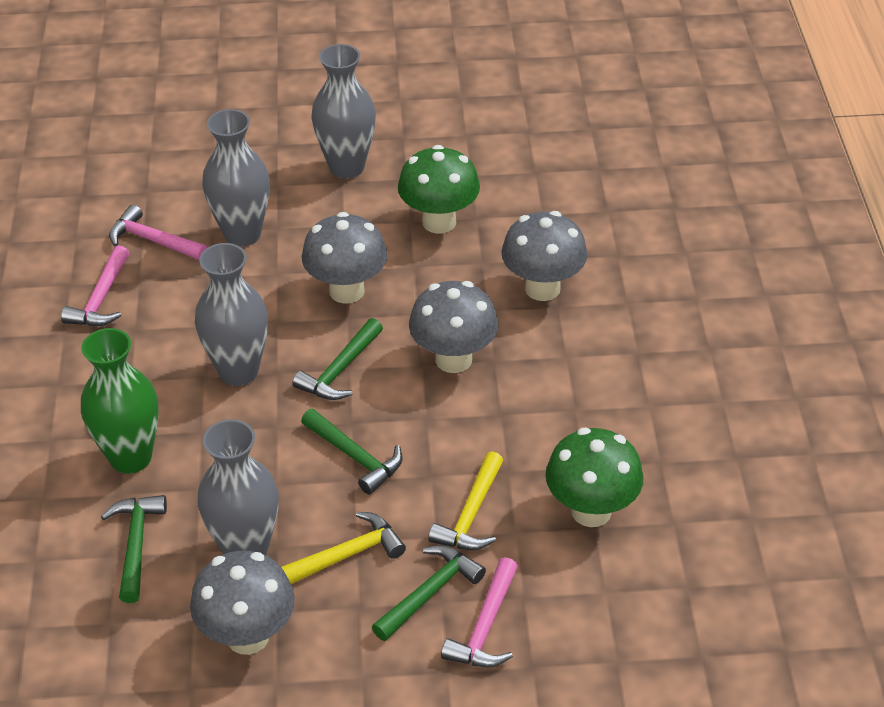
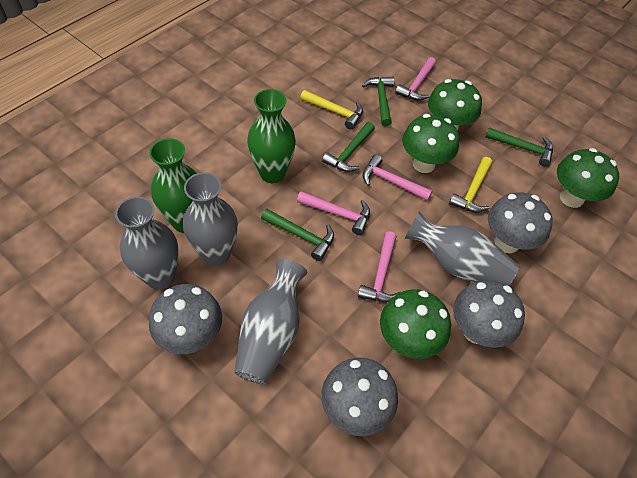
green mushroom: 2 -> 4
green vase: 1 -> 2
pink hammer: 3 -> 4

